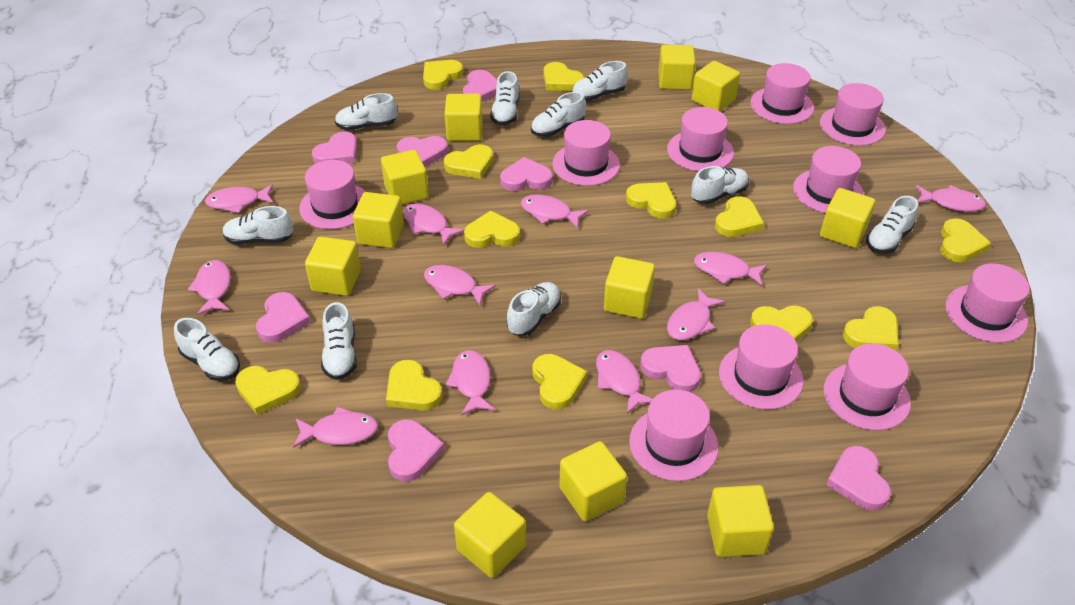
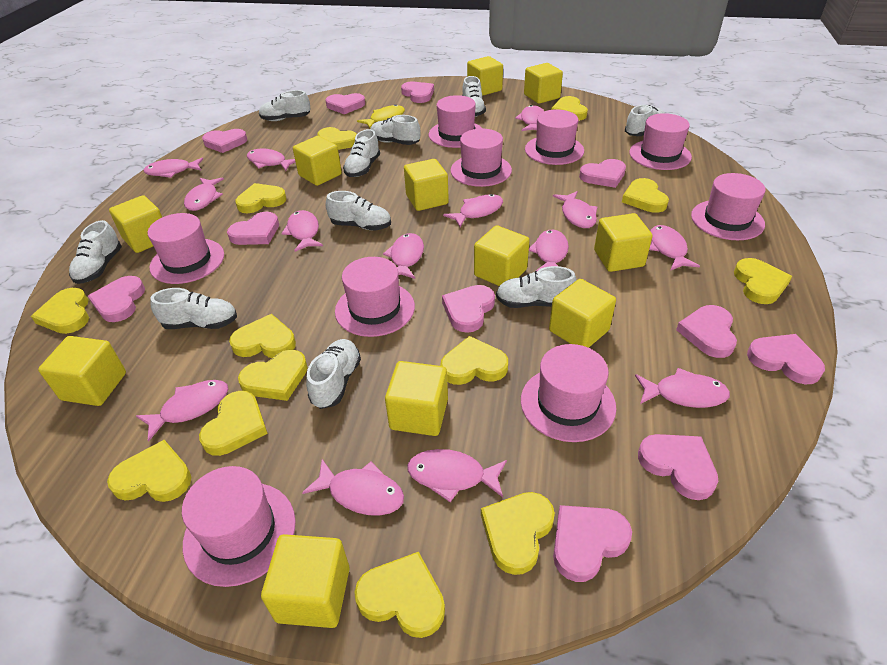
pink fish: 11 -> 14
pink hat: 10 -> 9
pink heart: 8 -> 11
yellow fish: 0 -> 1
yellow heart: 12 -> 13

